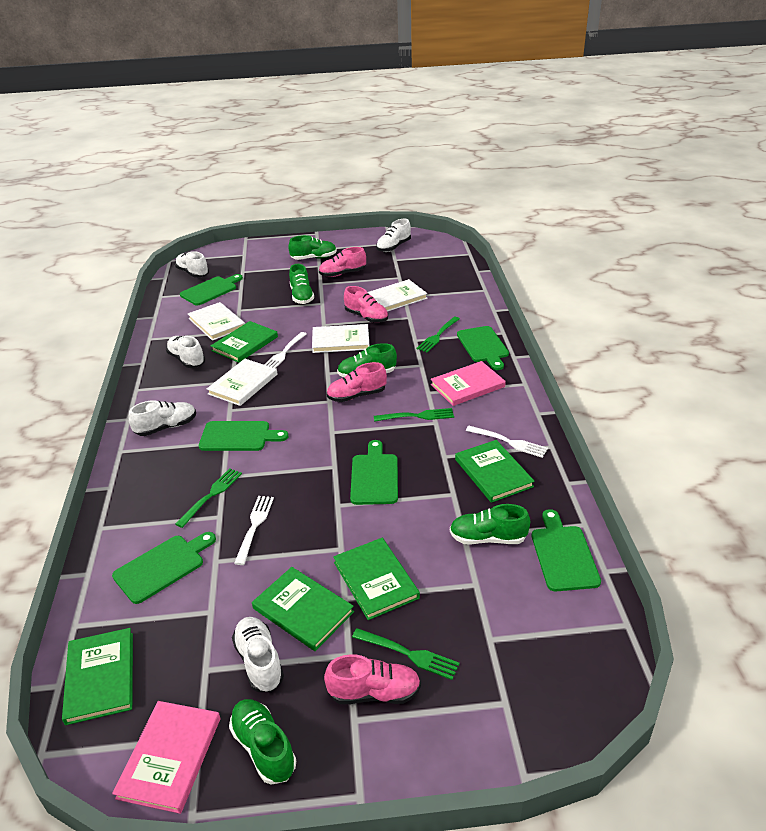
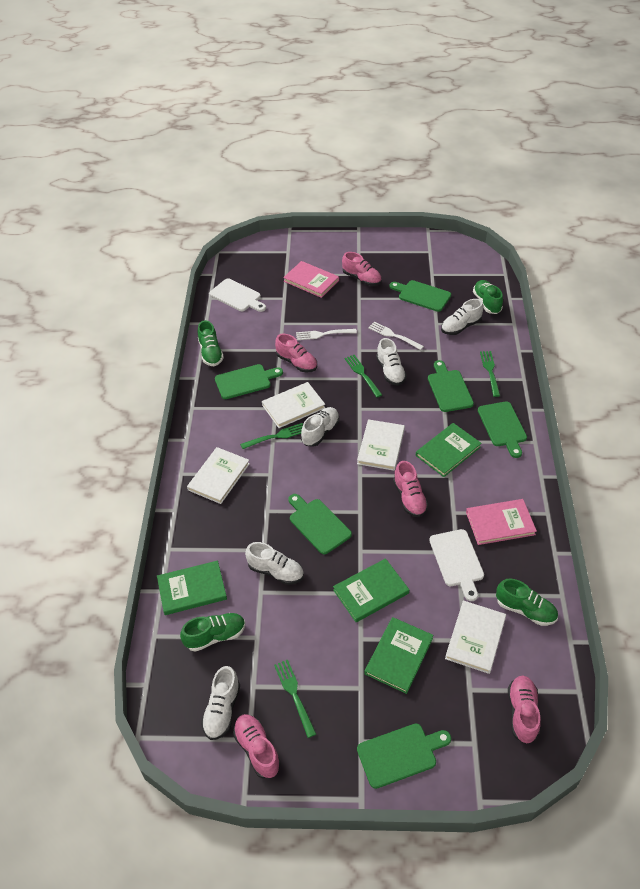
green book: 5 -> 4
green shoe: 5 -> 4
pink shoe: 4 -> 5
white cutting board: 0 -> 2
white fork: 3 -> 2

